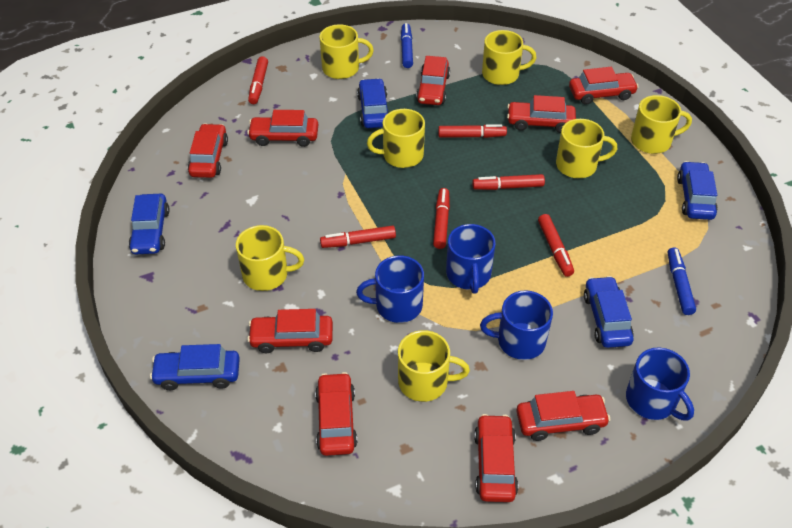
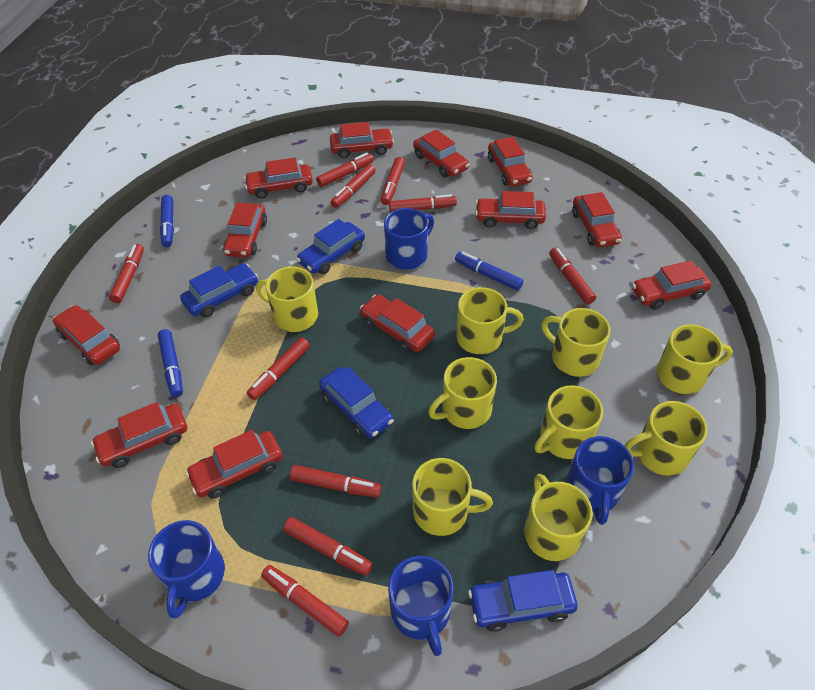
blue car: 5 -> 4
blue marker: 2 -> 3
red car: 9 -> 12
red marker: 6 -> 10
yellow mug: 7 -> 9

